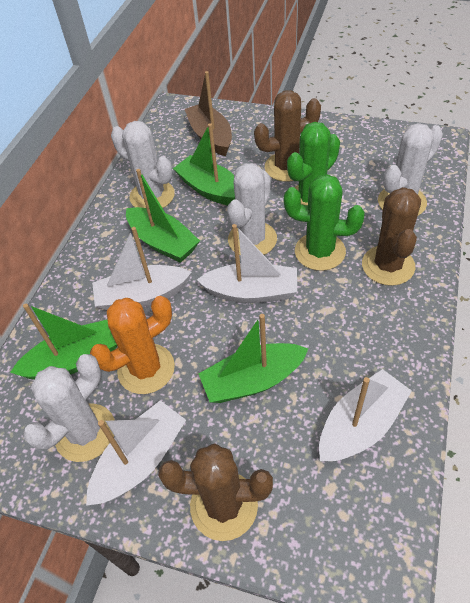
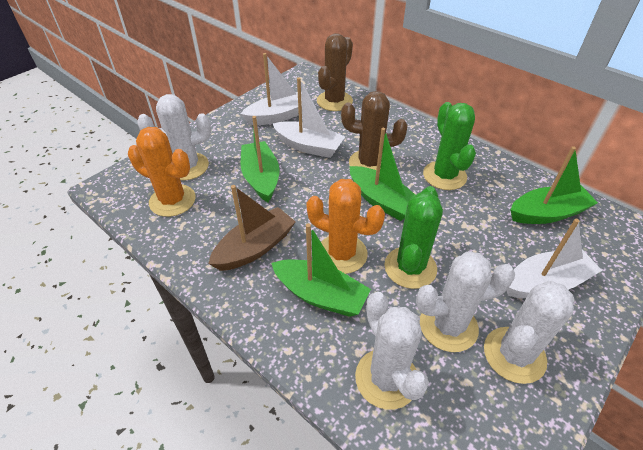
brown cactus: 3 -> 2
orange cactus: 1 -> 2
white boat: 4 -> 3

